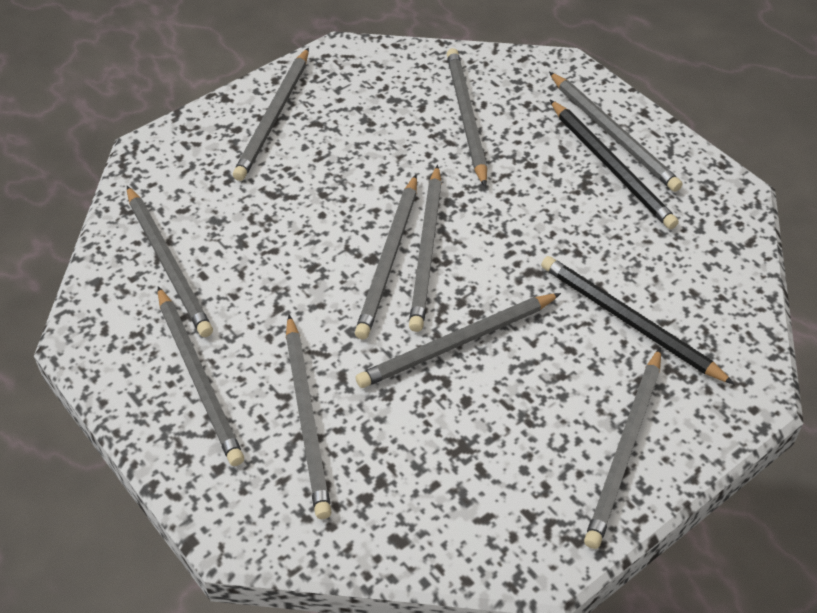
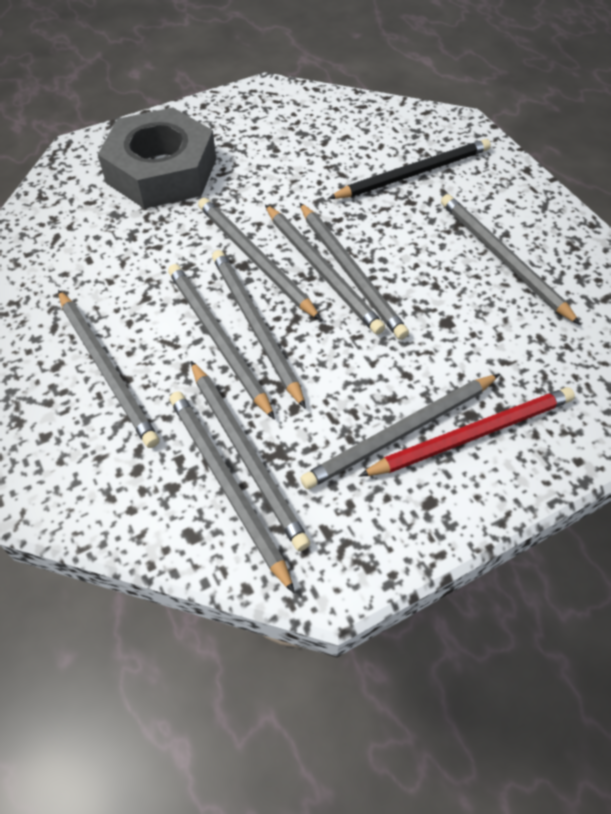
black pencil: 2 -> 1
grey nut: 0 -> 1
red pencil: 0 -> 1

